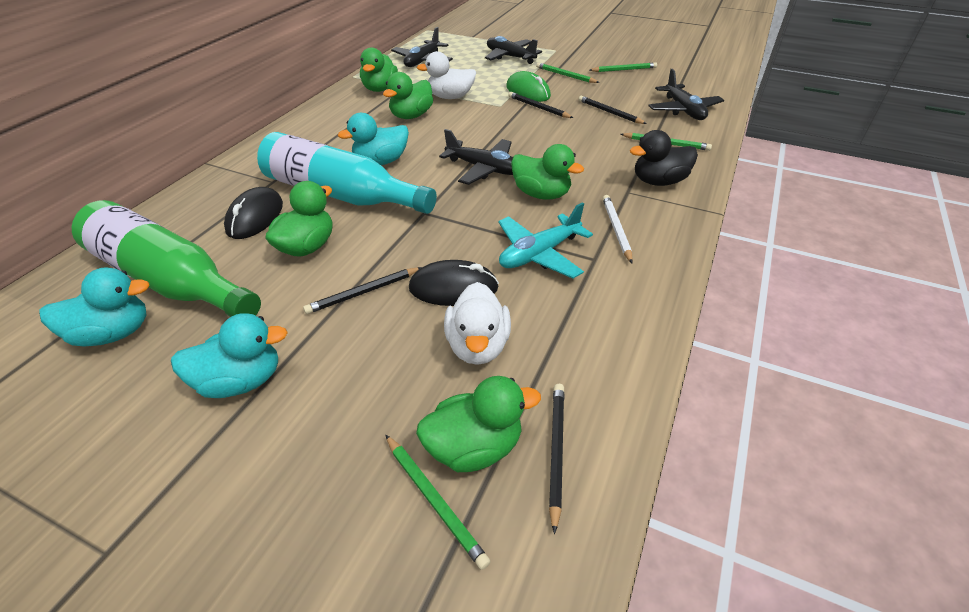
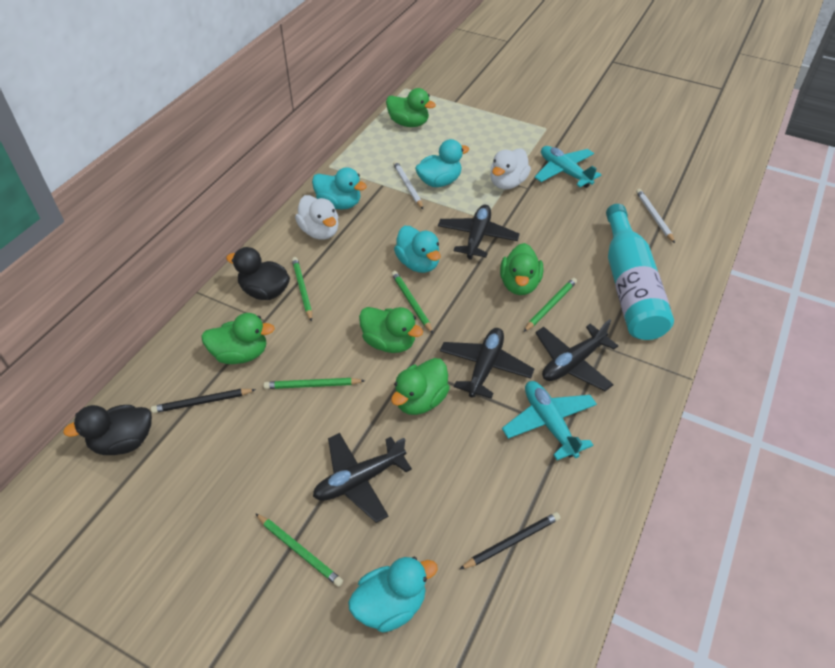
black duck: 1 -> 2
black mouse: 2 -> 0
black pencil: 4 -> 2
green bottle: 1 -> 0
green mouse: 1 -> 0
green pencil: 4 -> 5
turquoise duck: 3 -> 4
turquoise plane: 1 -> 2
white pencil: 1 -> 2

